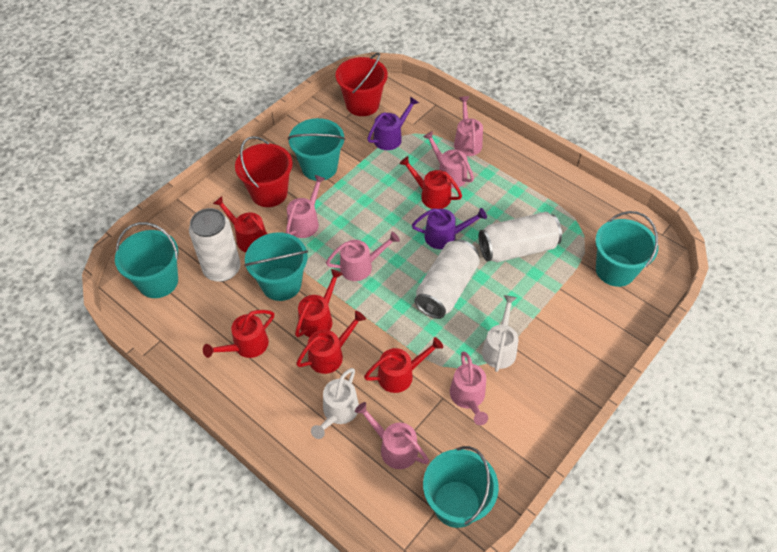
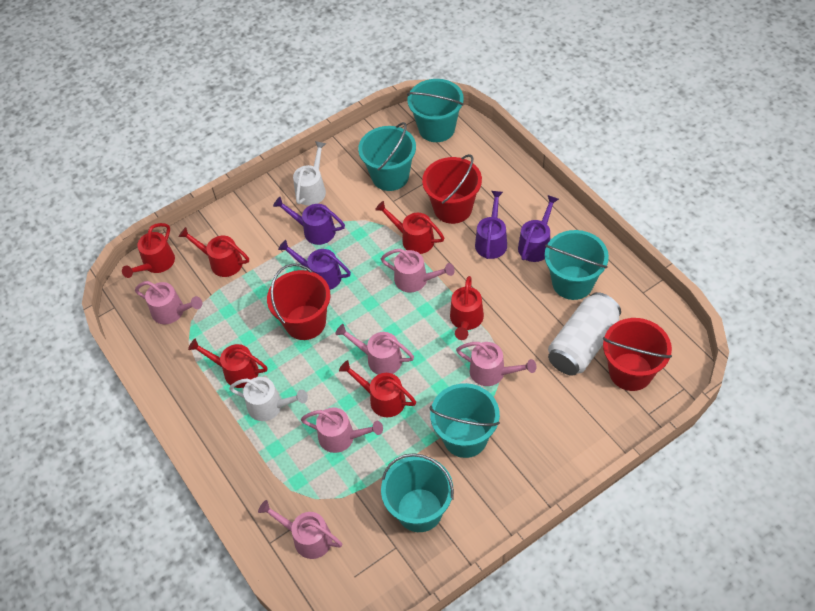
purple watering can: 2 -> 4
red bucket: 2 -> 3
white can: 3 -> 1

